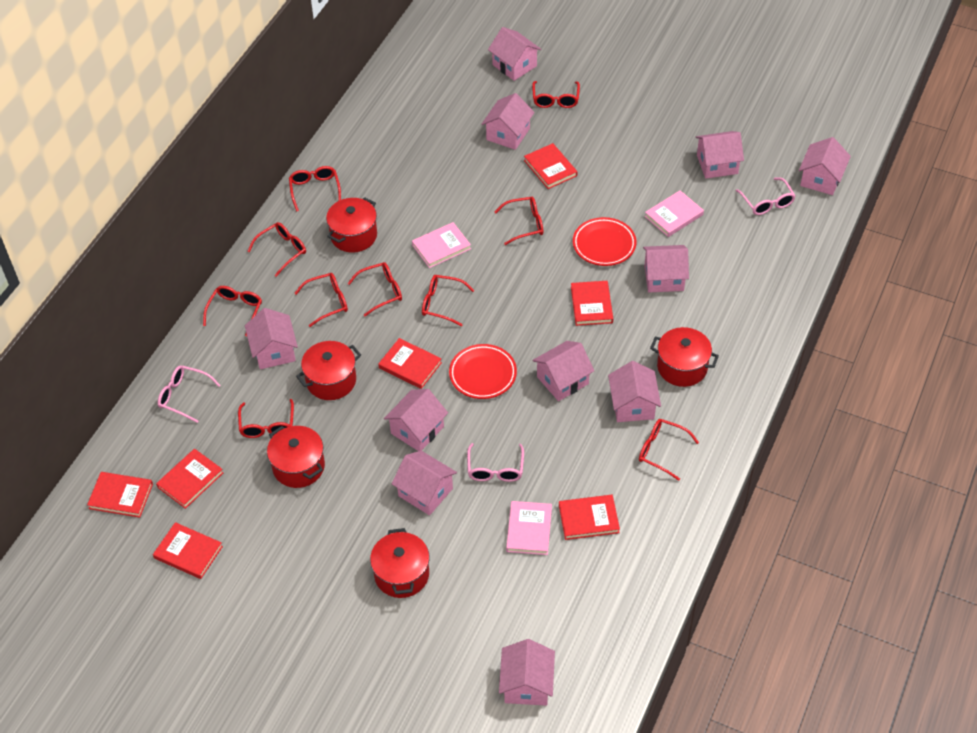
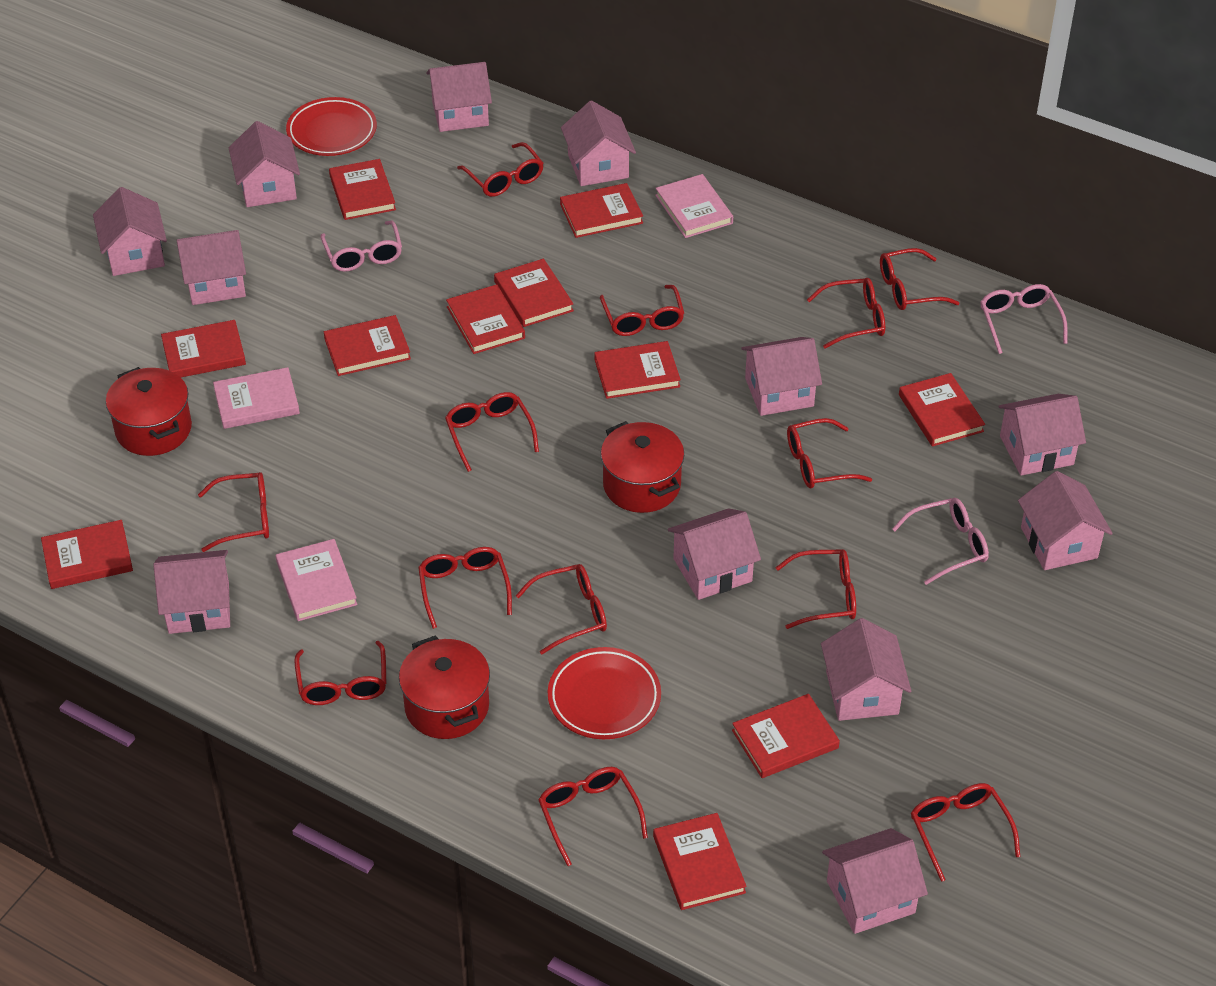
pink house: 11 -> 12
red book: 7 -> 11
red glasses: 10 -> 13
red pot: 5 -> 3

